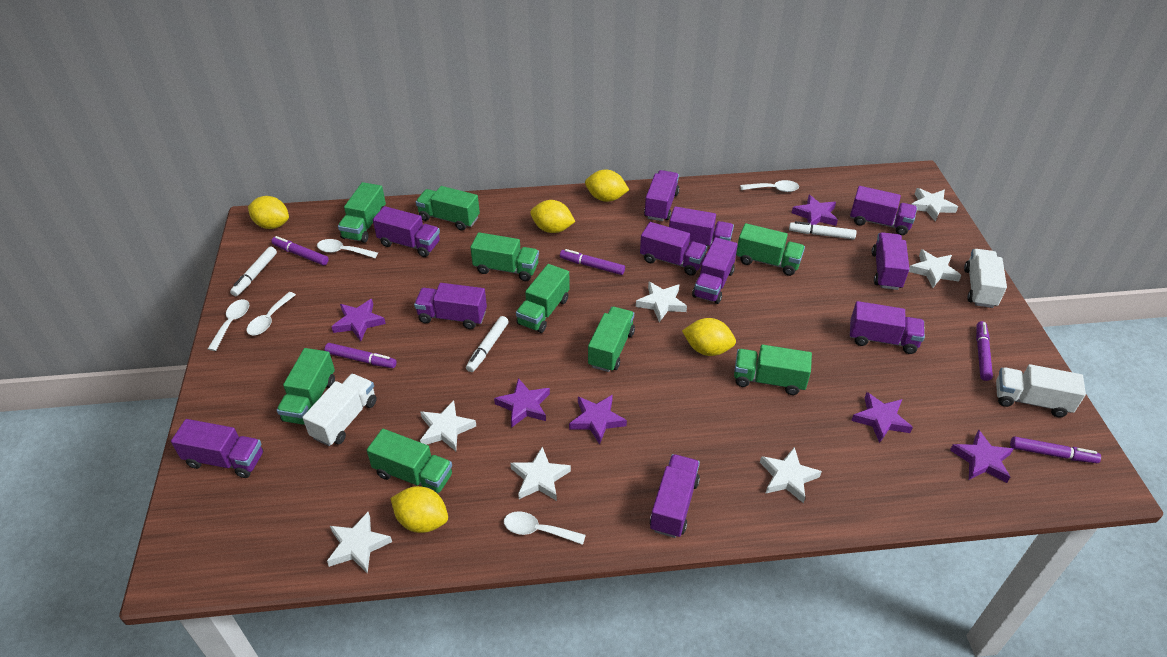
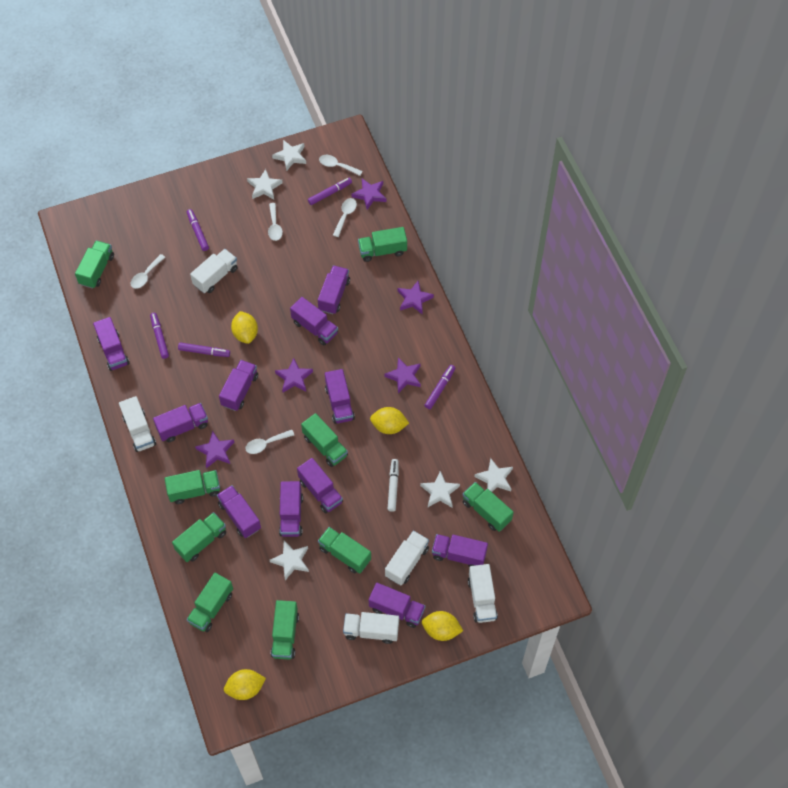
purple star: 6 -> 5
white marker: 3 -> 1
white star: 7 -> 5
white truck: 3 -> 5
yellow lemon: 5 -> 4

